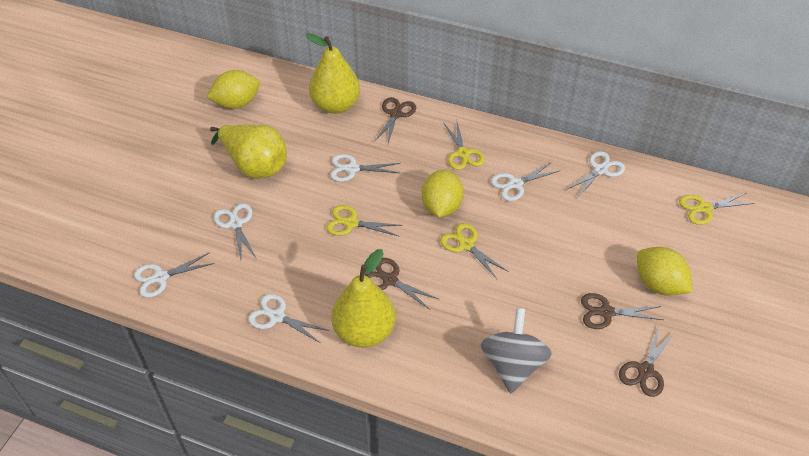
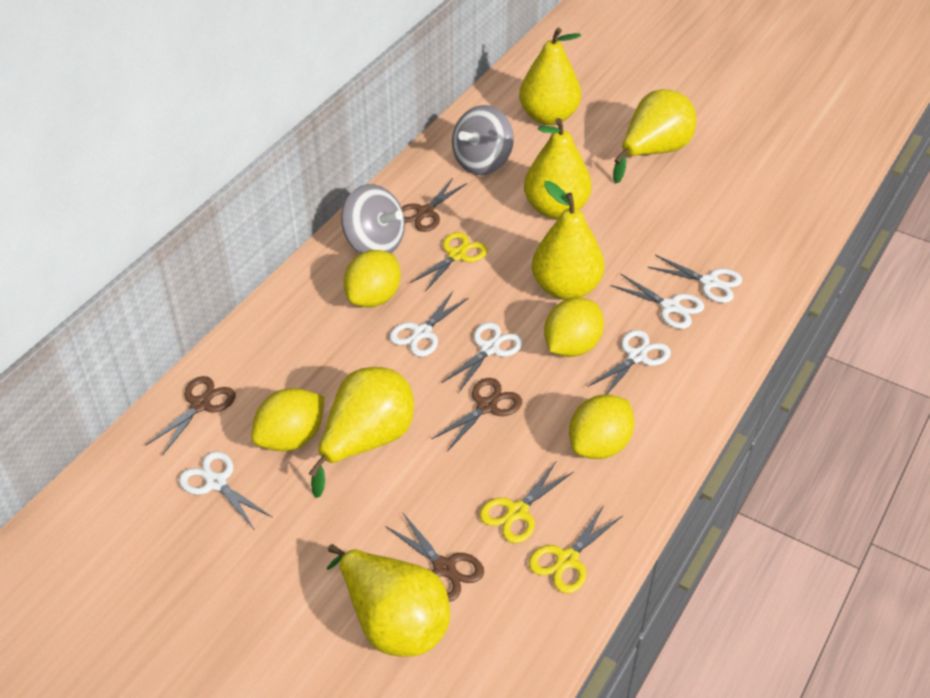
grey spinning top: 1 -> 2
yellow lemon: 3 -> 4
yellow pear: 3 -> 6
yellow scissors: 4 -> 3

